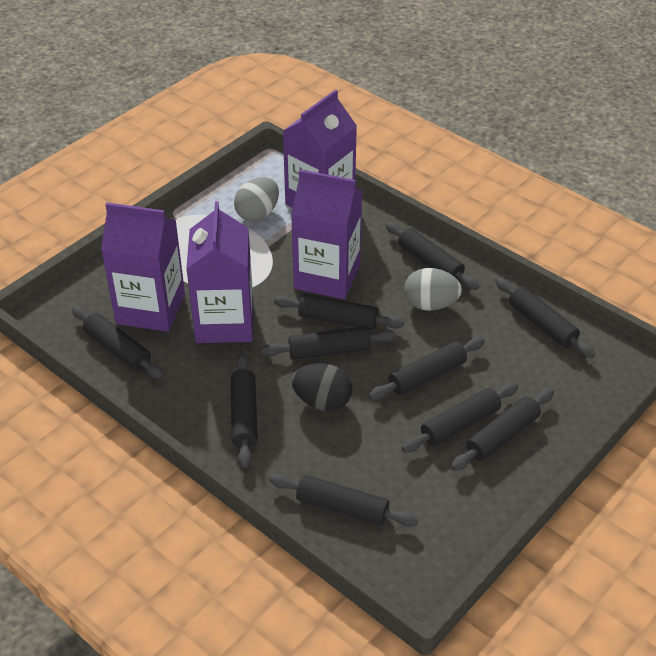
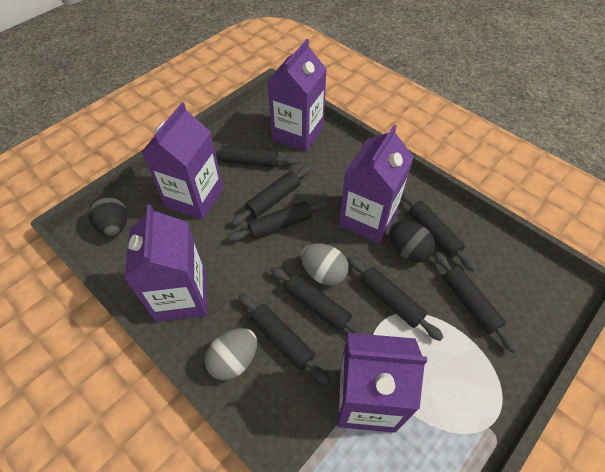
black egg: 1 -> 2
black rolling pin: 10 -> 8
purple carton: 4 -> 5

